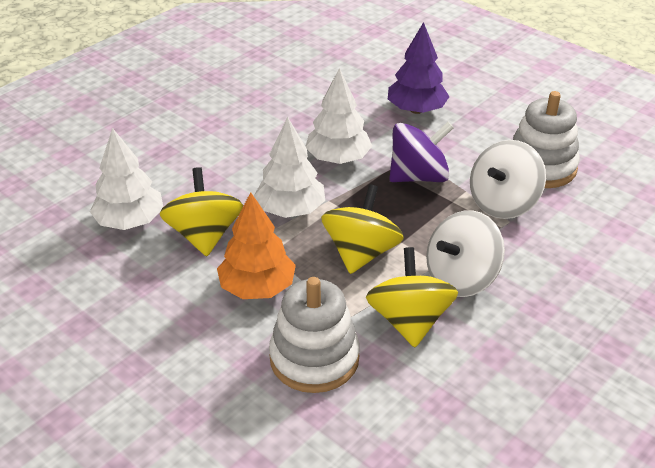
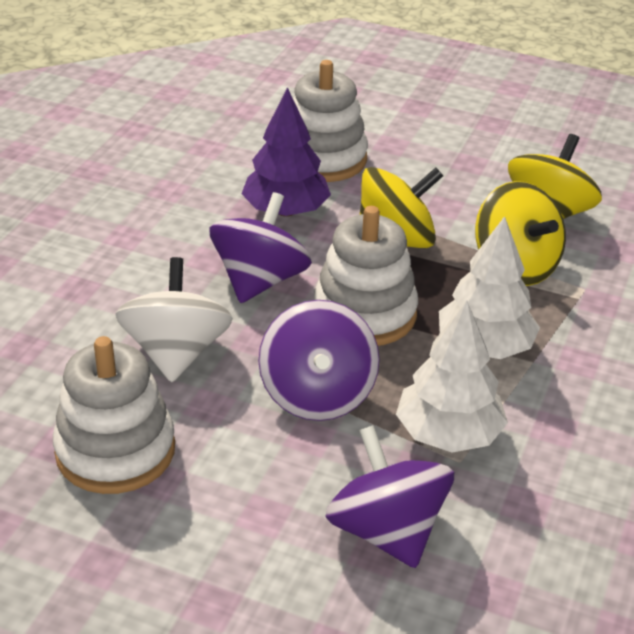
orange tree: 1 -> 0
purple spinning top: 1 -> 3
white spinning top: 2 -> 1
white stacking toy: 2 -> 3
white tree: 3 -> 2

